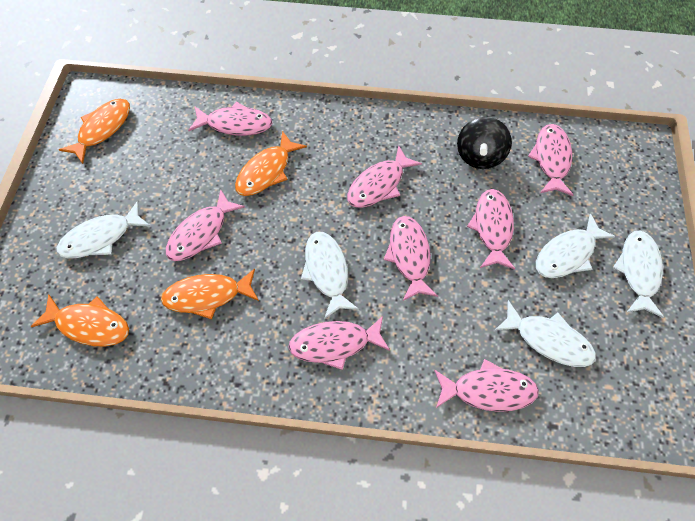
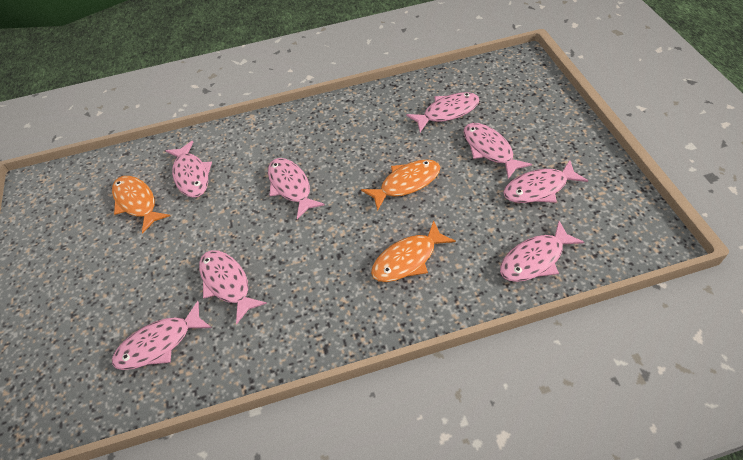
black spinning top: 1 -> 0
orange fish: 4 -> 3
white fish: 5 -> 0

